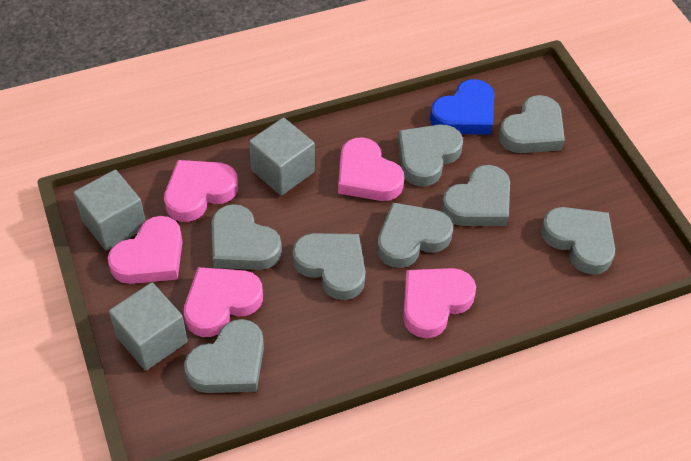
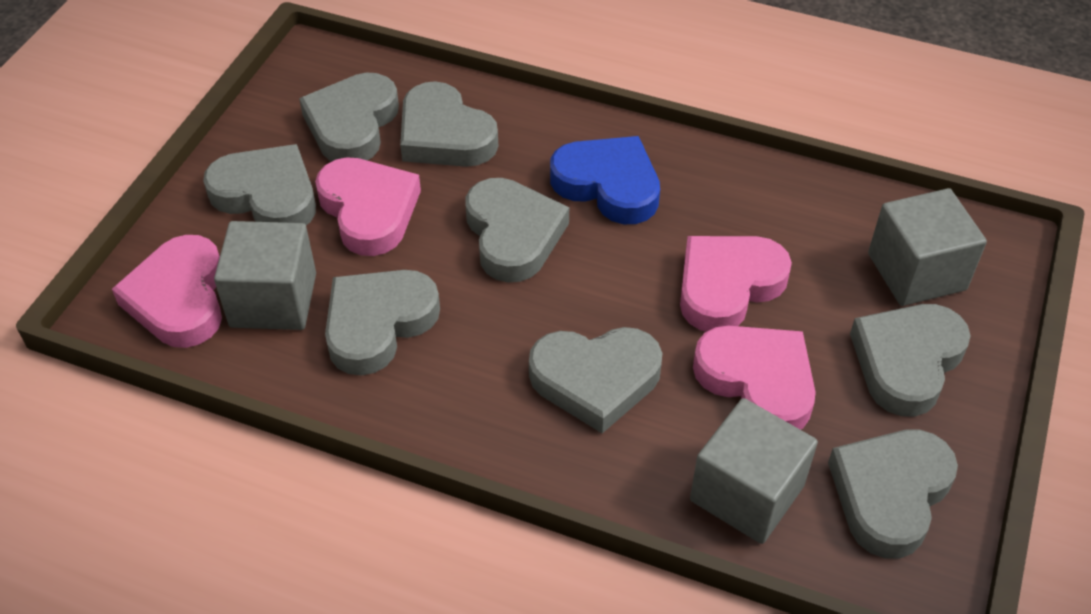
pink heart: 5 -> 4

